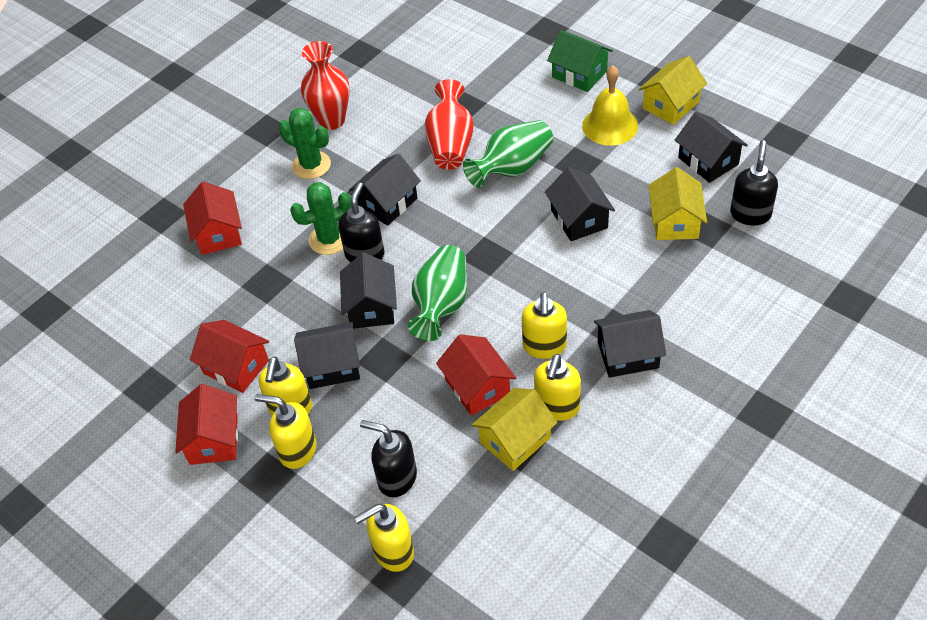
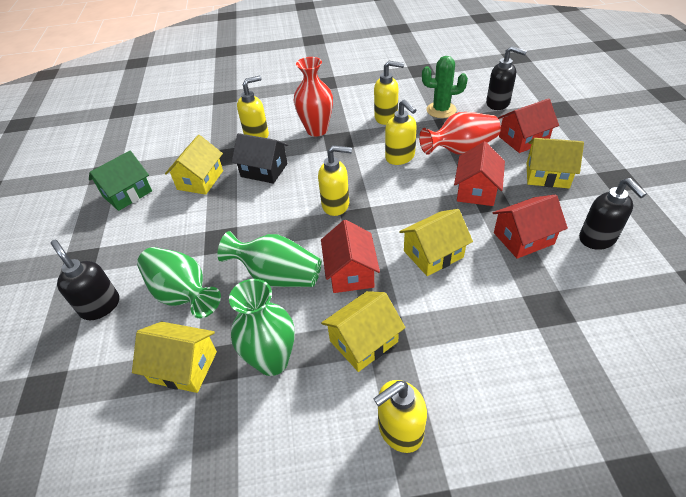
black house: 6 -> 1
green cactus: 2 -> 1
green vase: 2 -> 3
yellow bell: 1 -> 0
yellow house: 3 -> 5

